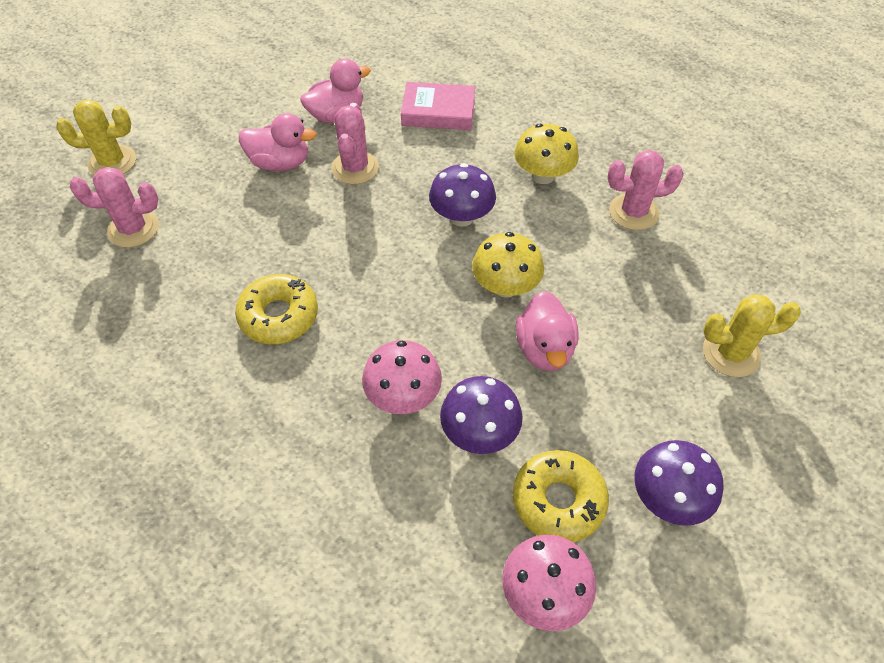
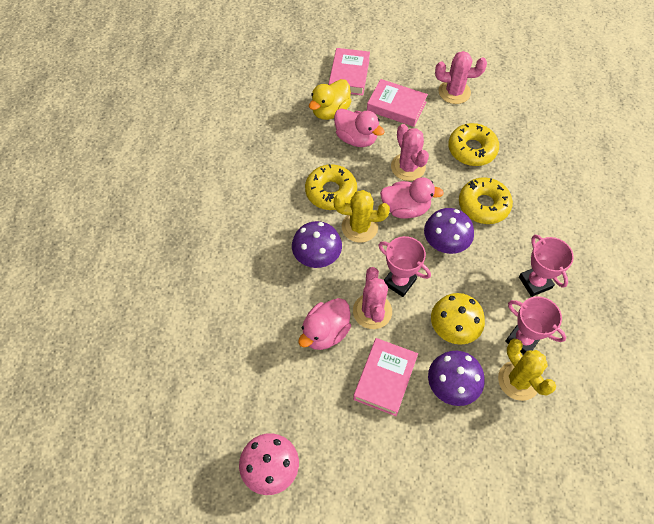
pink book: 1 -> 3
pink mushroom: 2 -> 1
pink trophy: 0 -> 3
yellow donut: 2 -> 3
yellow duck: 0 -> 1
yellow mushroom: 2 -> 1

